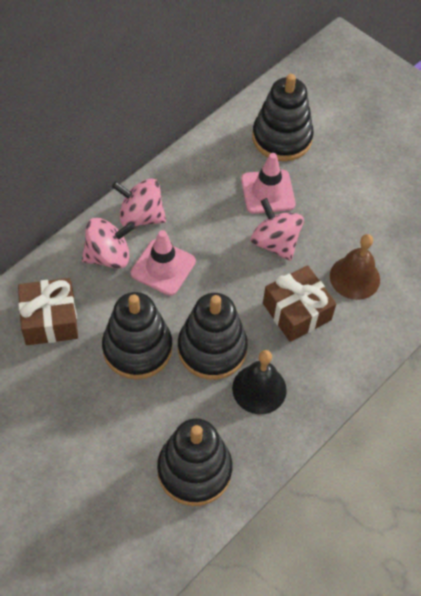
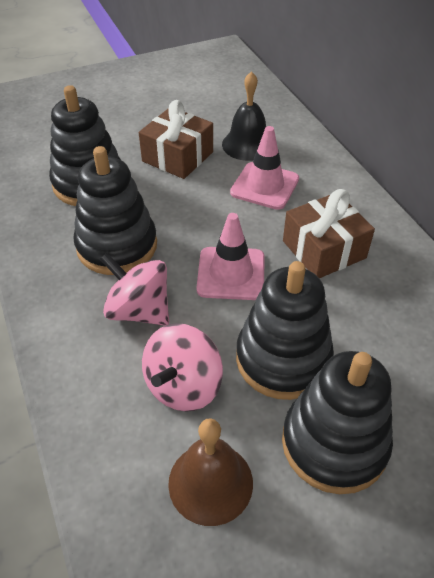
pink spinning top: 3 -> 2

